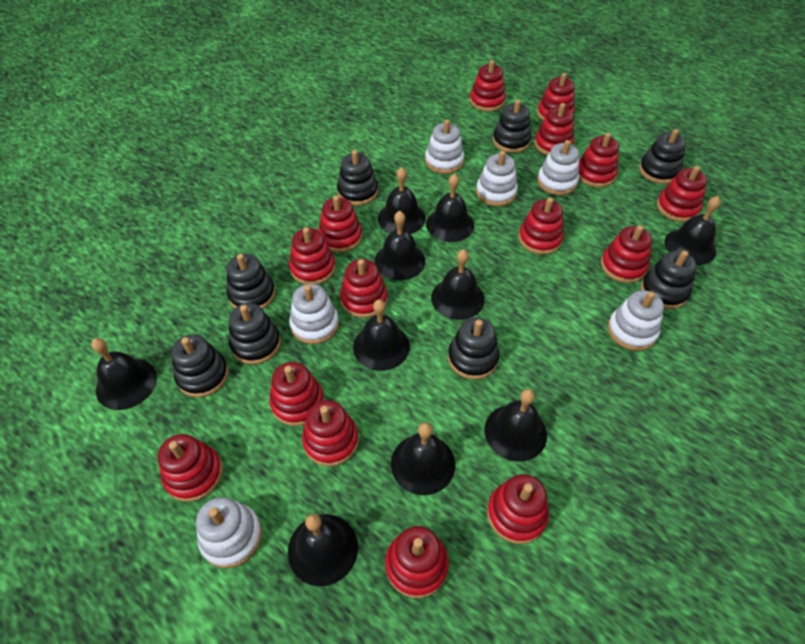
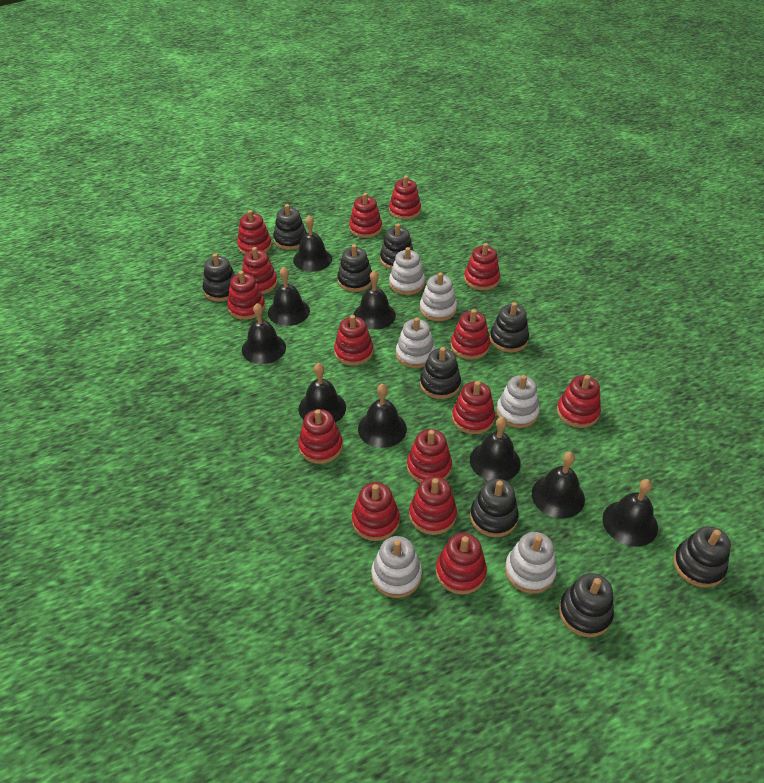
black bell: 10 -> 9
black stacking toy: 8 -> 9

